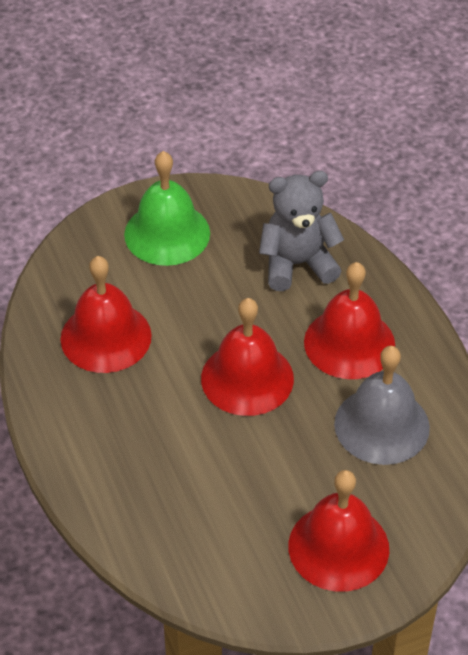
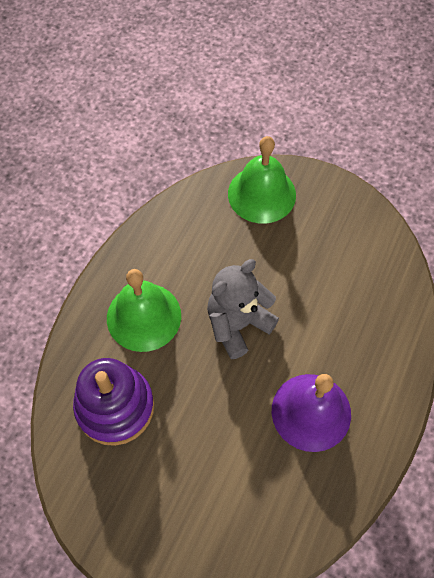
green bell: 1 -> 2
grey bell: 1 -> 0
purple bell: 0 -> 1
purple stacking toy: 0 -> 1
red bell: 4 -> 0

